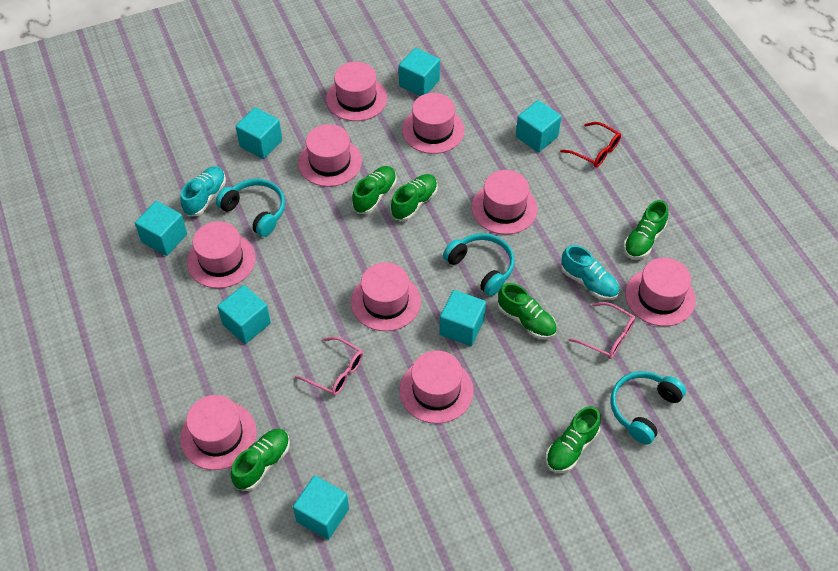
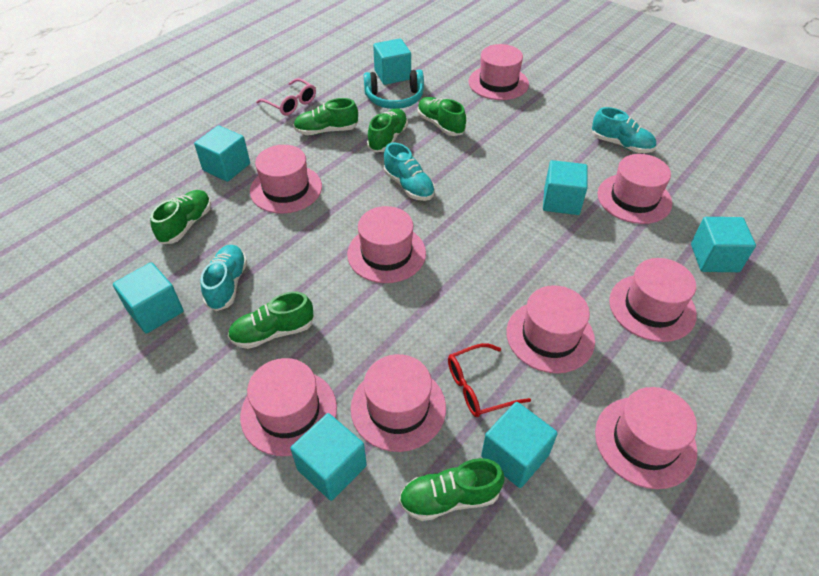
pink glasses: 2 -> 1
turquoise headphones: 3 -> 1
turquoise shoe: 2 -> 3

